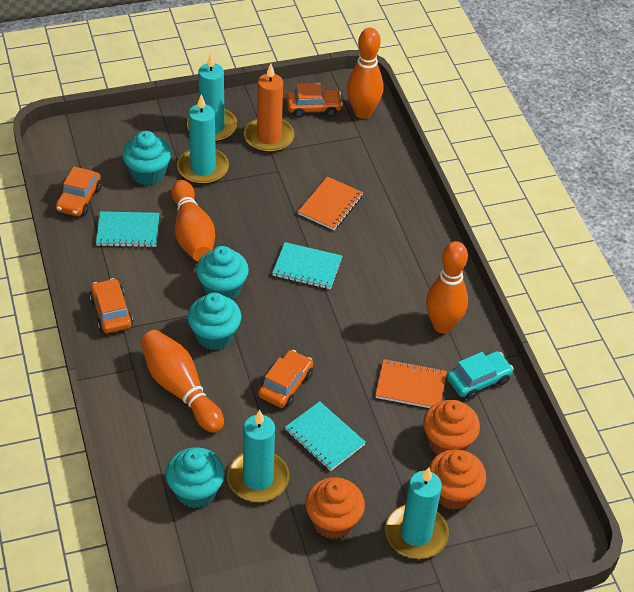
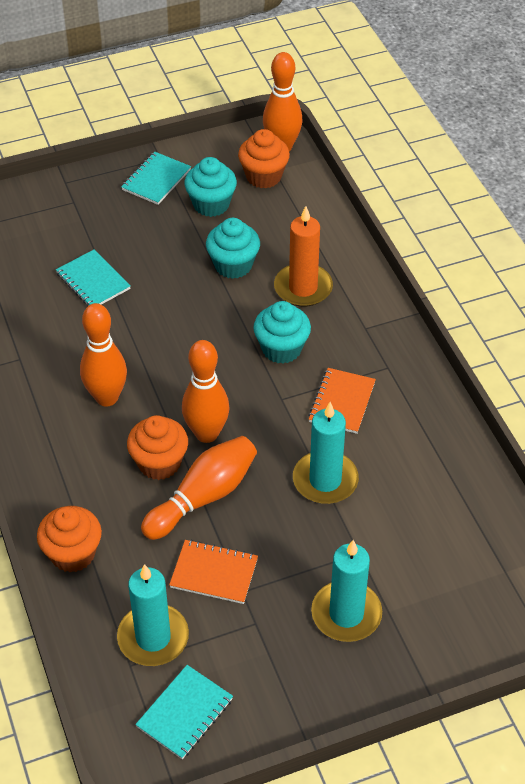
orange car: 4 -> 0
turquoise candle: 4 -> 3
turquoise car: 1 -> 0
turquoise cupcake: 4 -> 3

